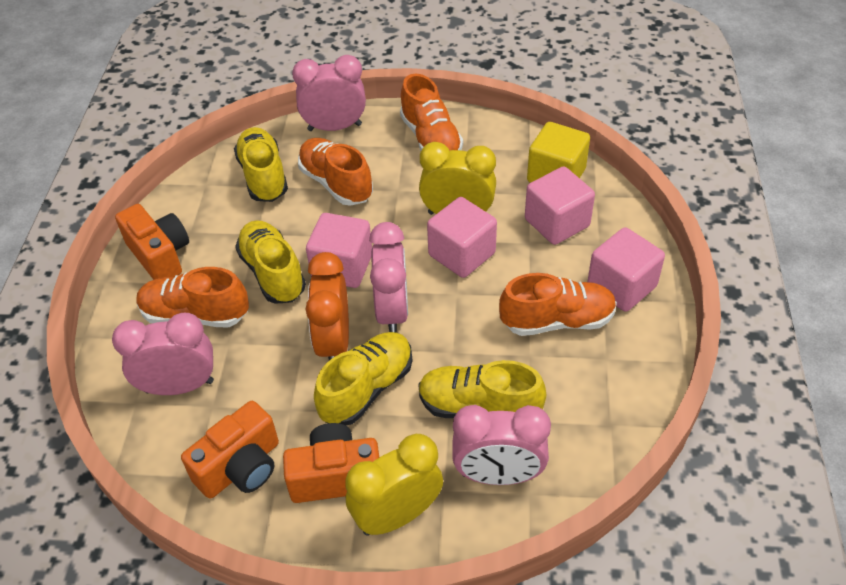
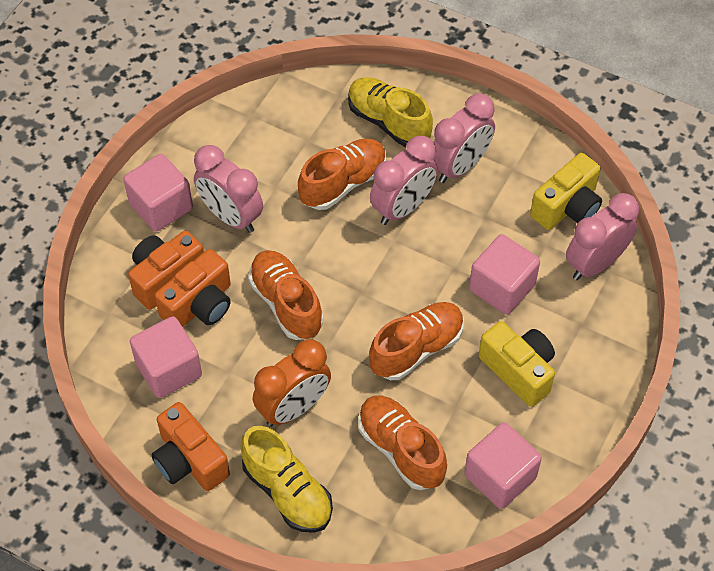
yellow camera: 0 -> 2
yellow clock: 2 -> 0
yellow cube: 1 -> 0
yellow shoe: 4 -> 2

